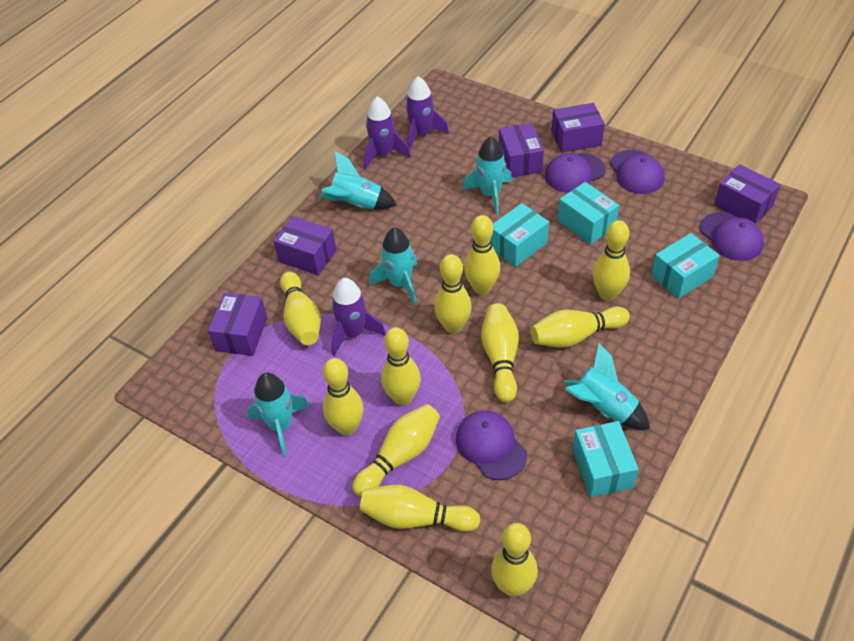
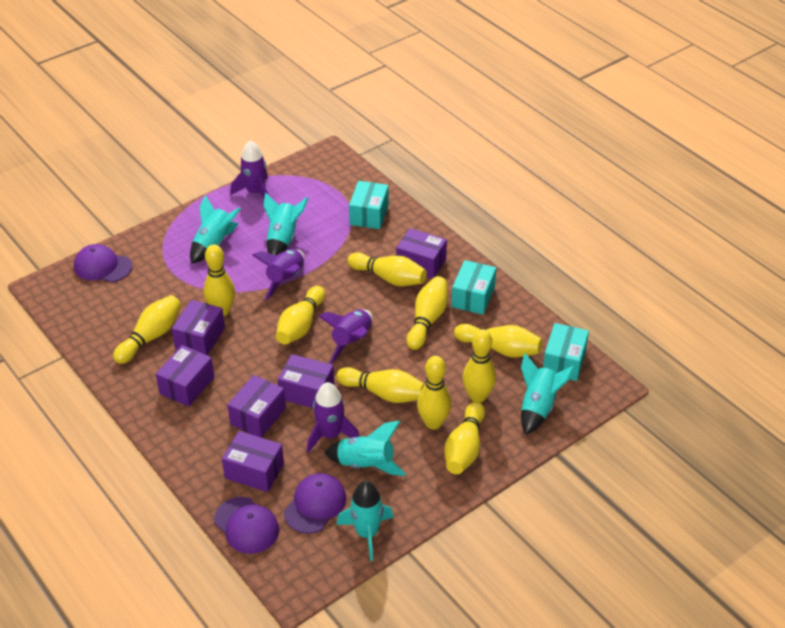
purple box: 5 -> 6
purple cap: 4 -> 3
purple rocket: 3 -> 4
turquoise box: 4 -> 3
yellow bowling pin: 11 -> 10

